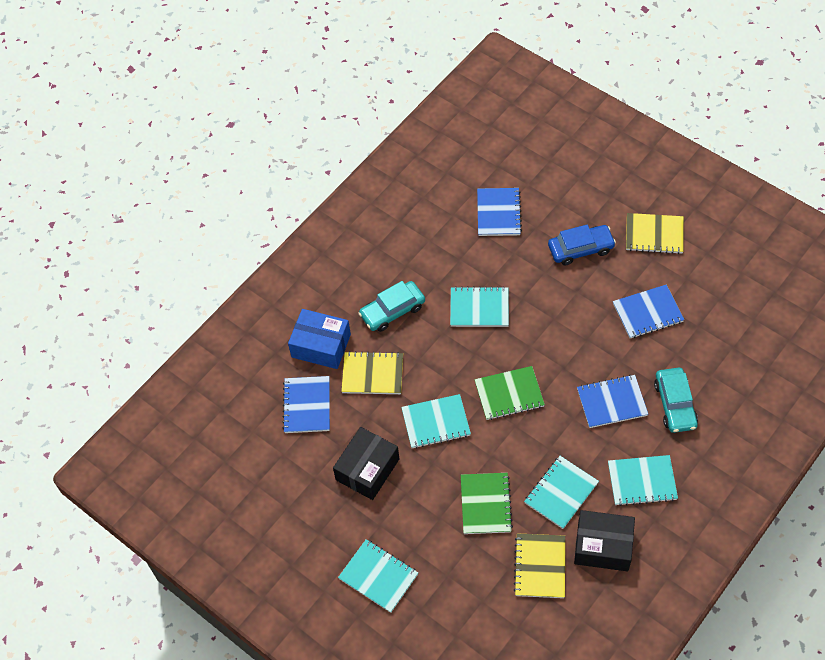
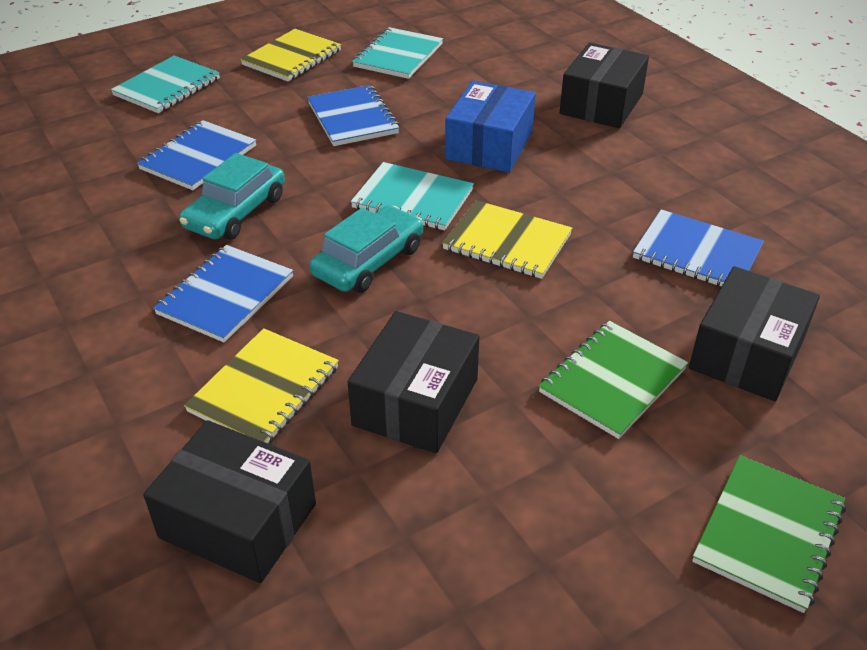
black box: 2 -> 4
blue car: 1 -> 0
turquoise notebook: 5 -> 3

